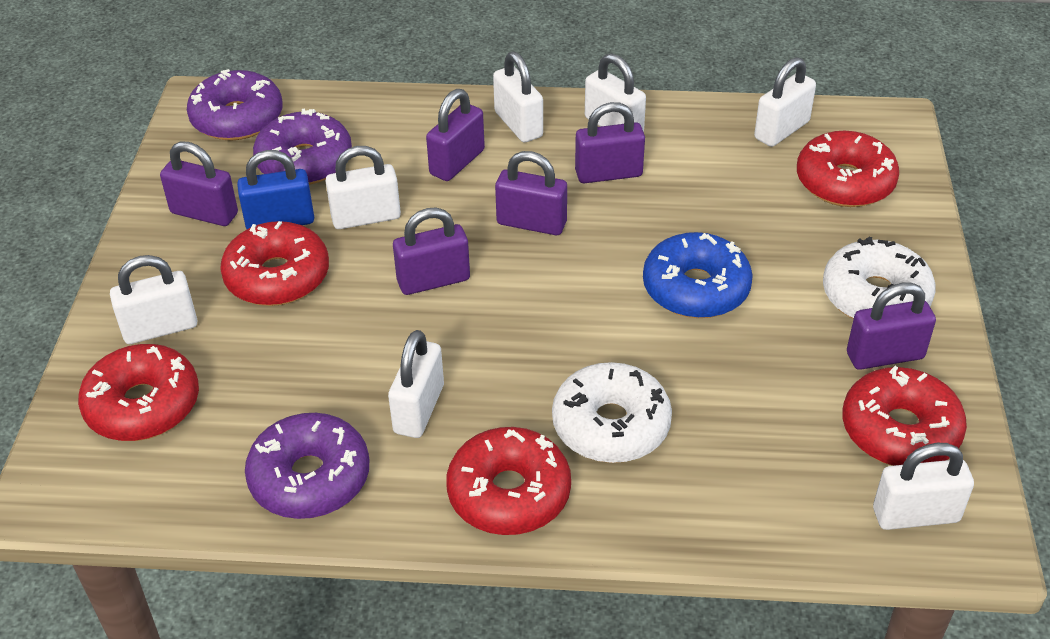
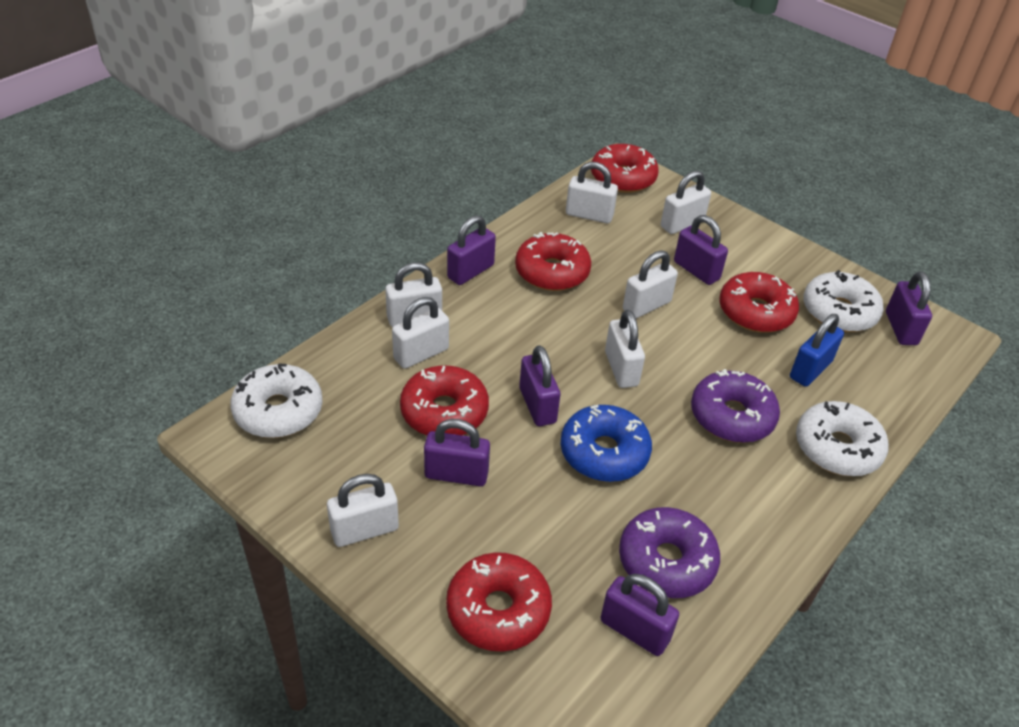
purple donut: 3 -> 2
white donut: 2 -> 3

